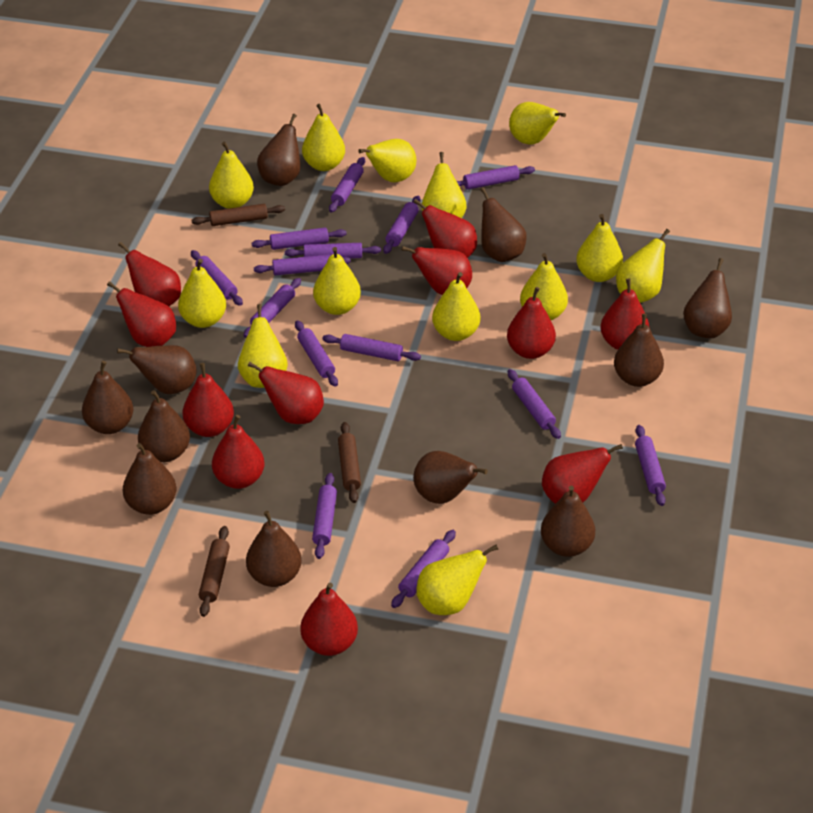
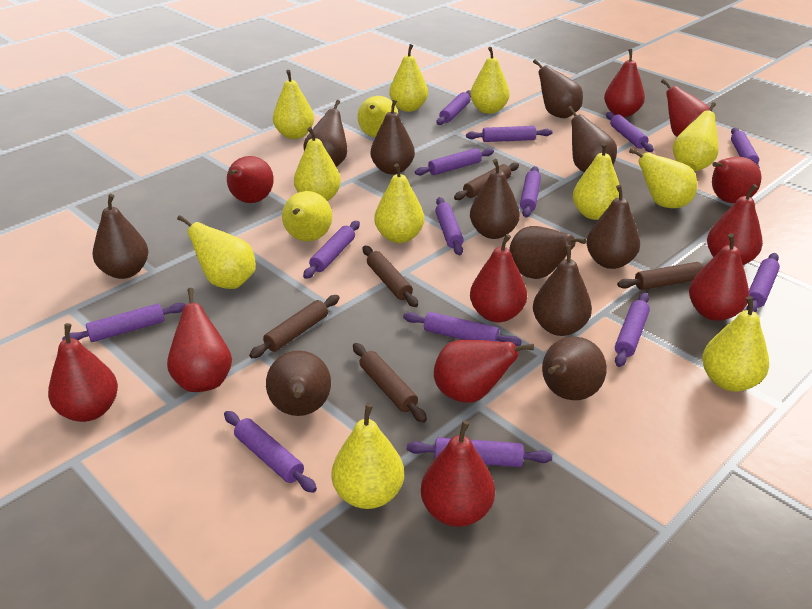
brown rolling pin: 3 -> 5

